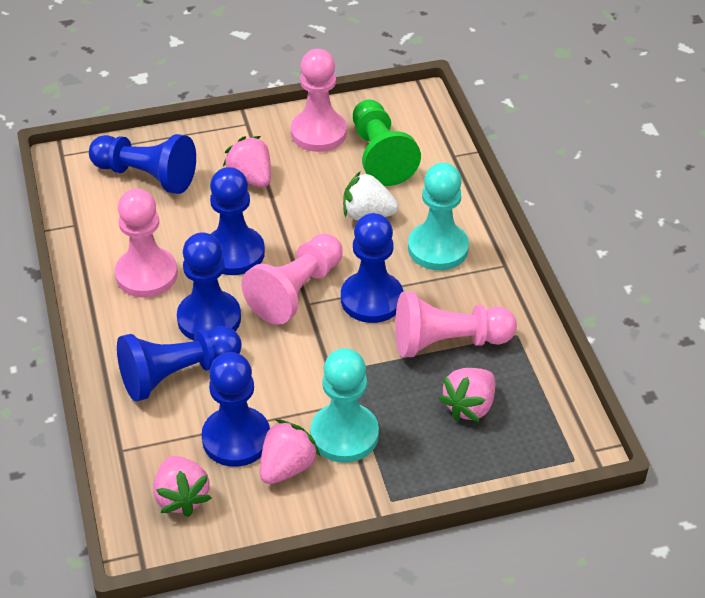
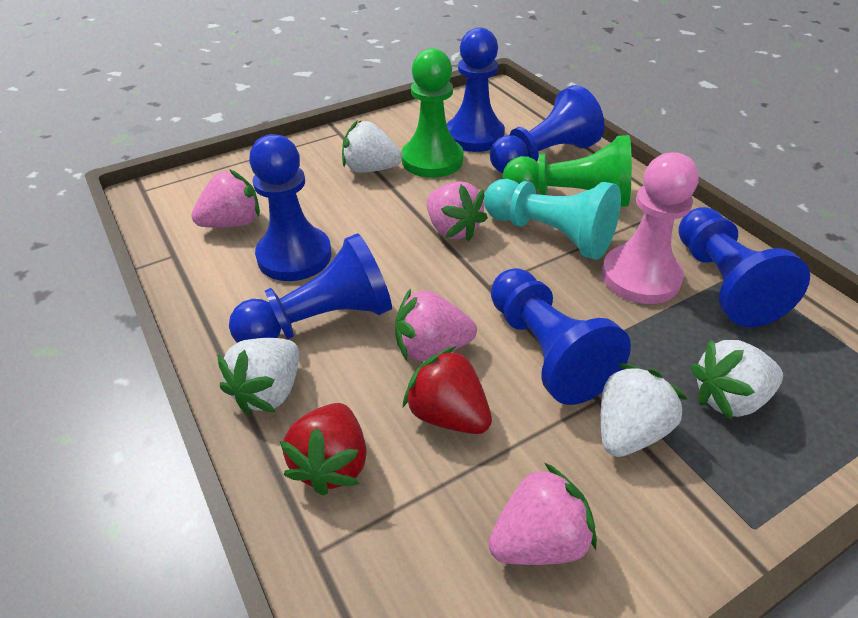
green pawn: 1 -> 2
pink pawn: 4 -> 1
red strawberry: 0 -> 2
turquoise pawn: 2 -> 1
white strawberry: 1 -> 4

